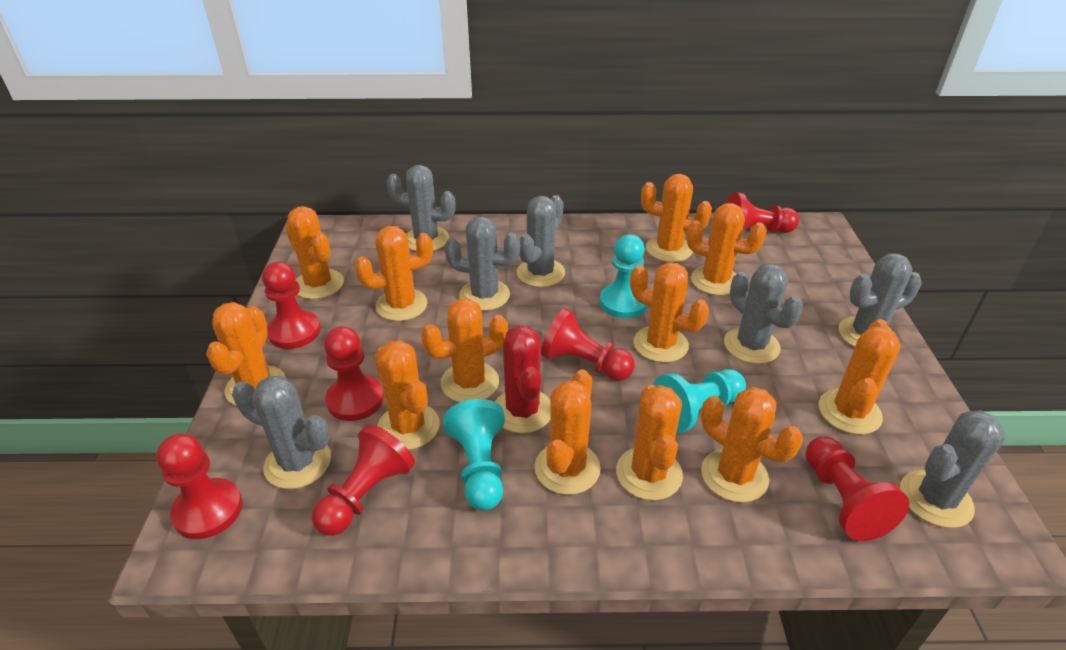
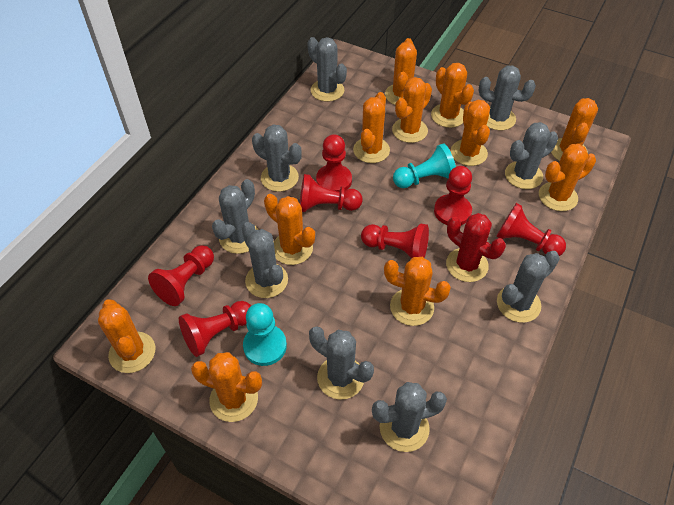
grey cactus: 7 -> 9
orange cactus: 12 -> 11
turquoise pawn: 3 -> 2

